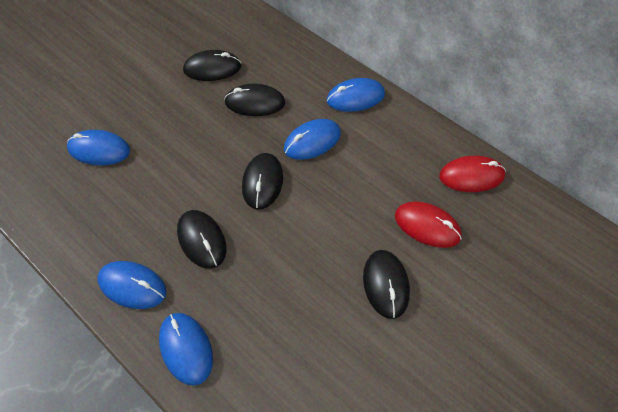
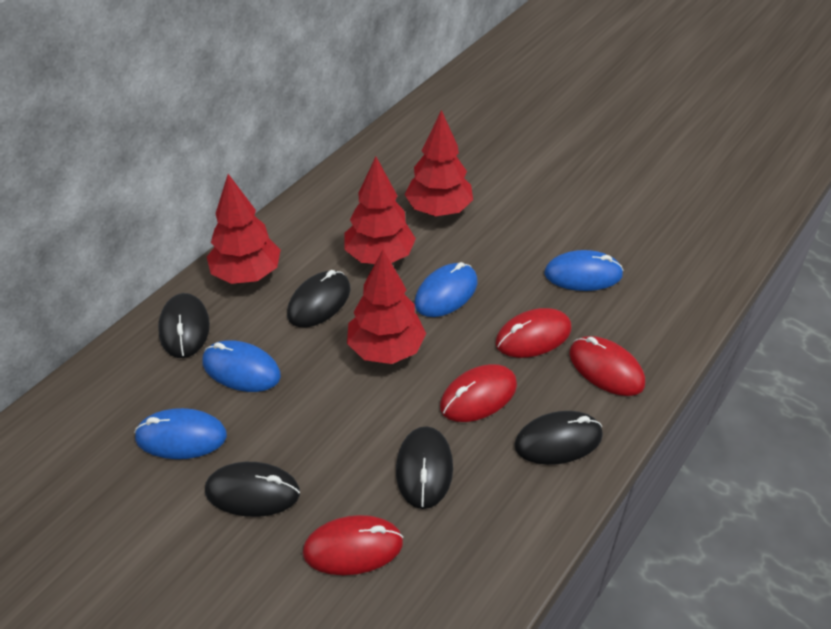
blue mouse: 5 -> 4
red mouse: 2 -> 4
red tree: 0 -> 4

